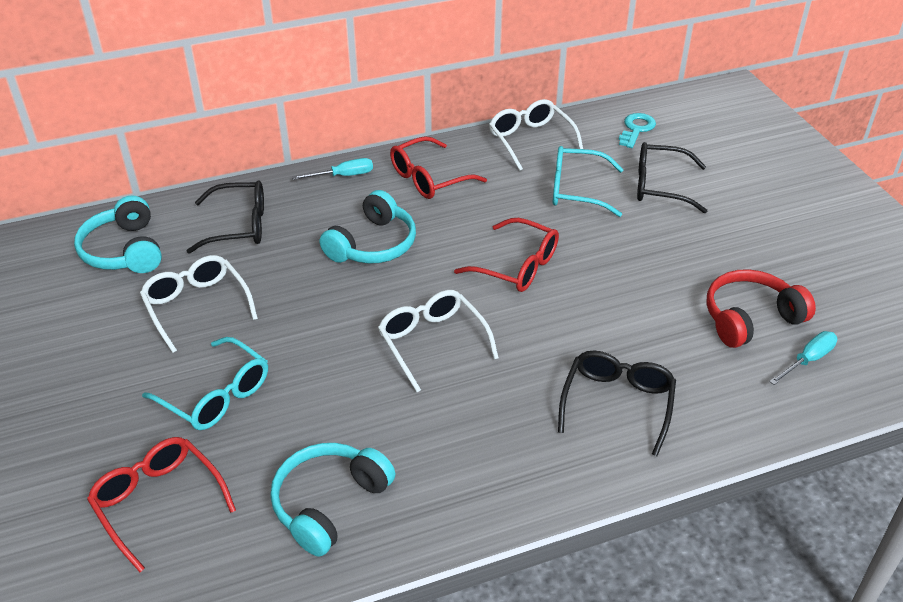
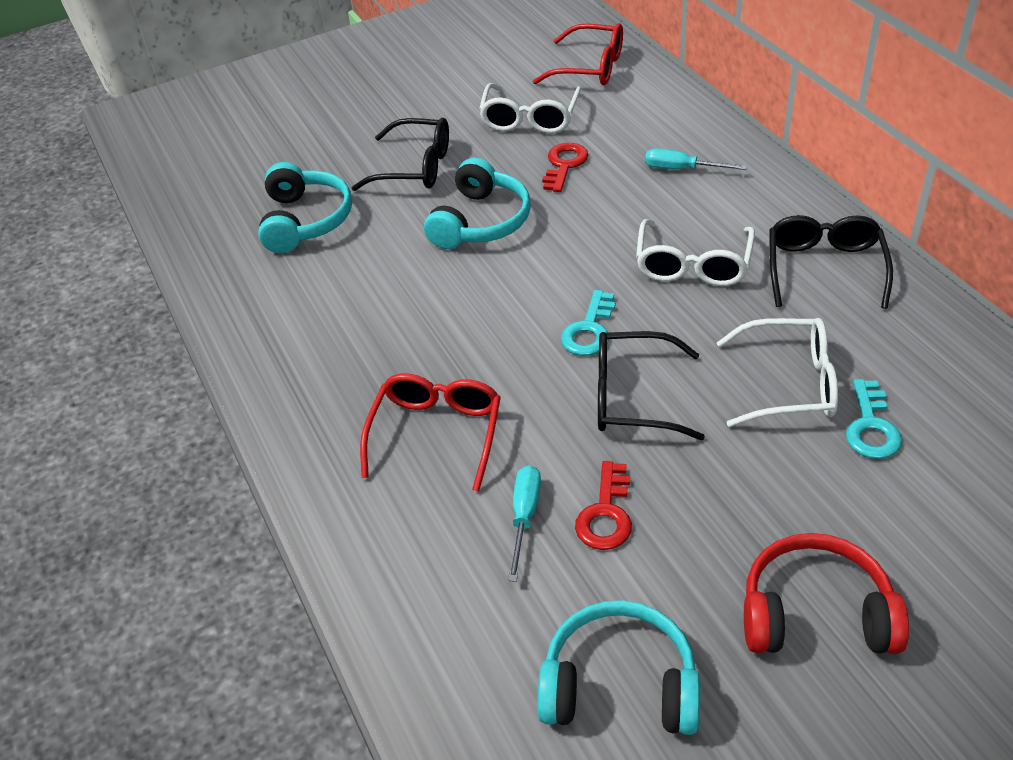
red glasses: 3 -> 2
red key: 0 -> 2
turquoise glasses: 2 -> 0
turquoise key: 1 -> 2

